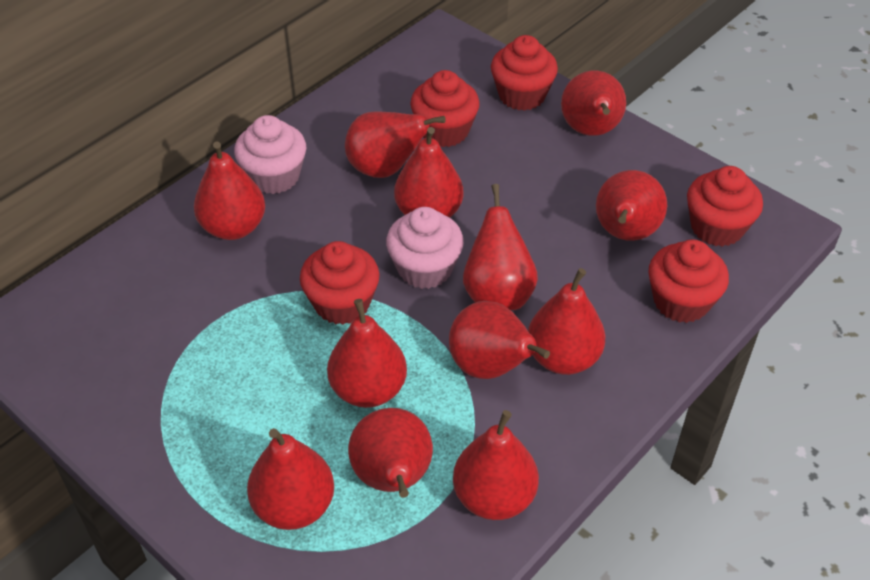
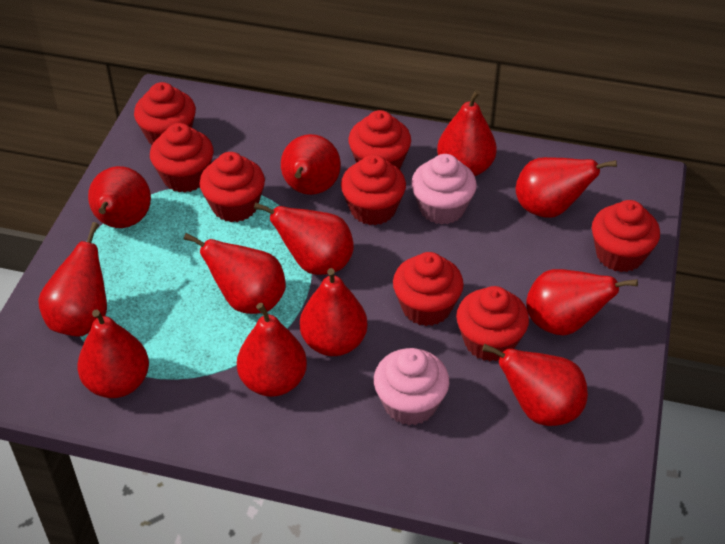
red cupcake: 5 -> 8

